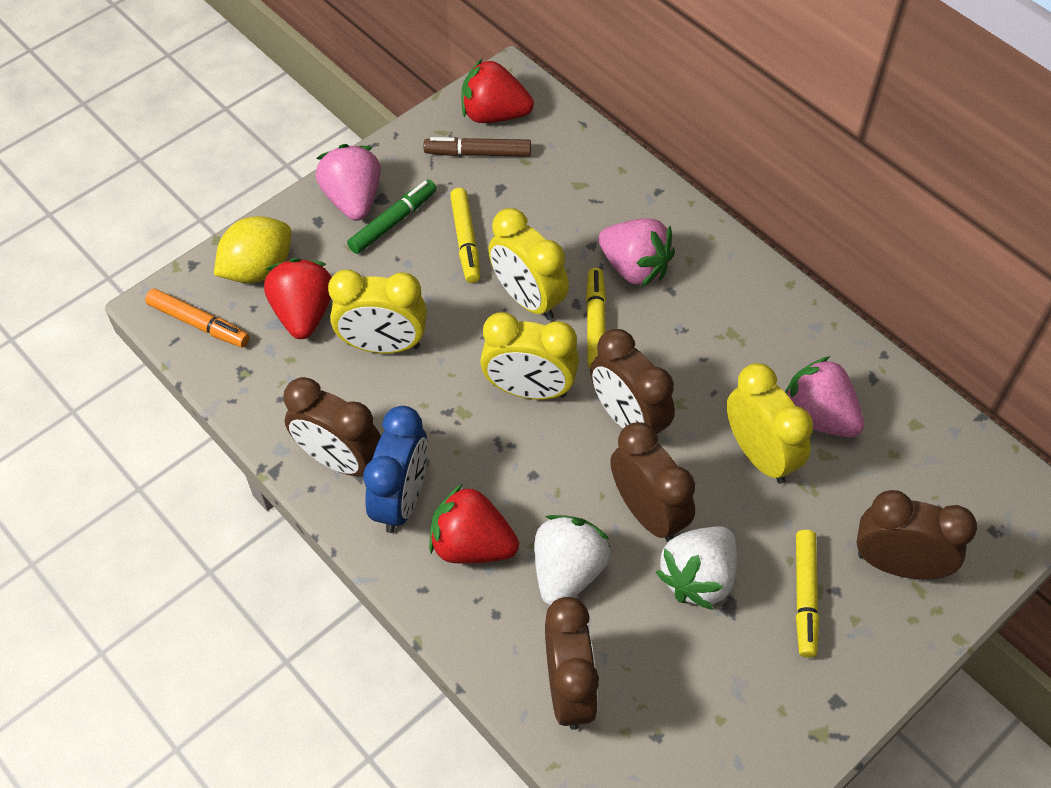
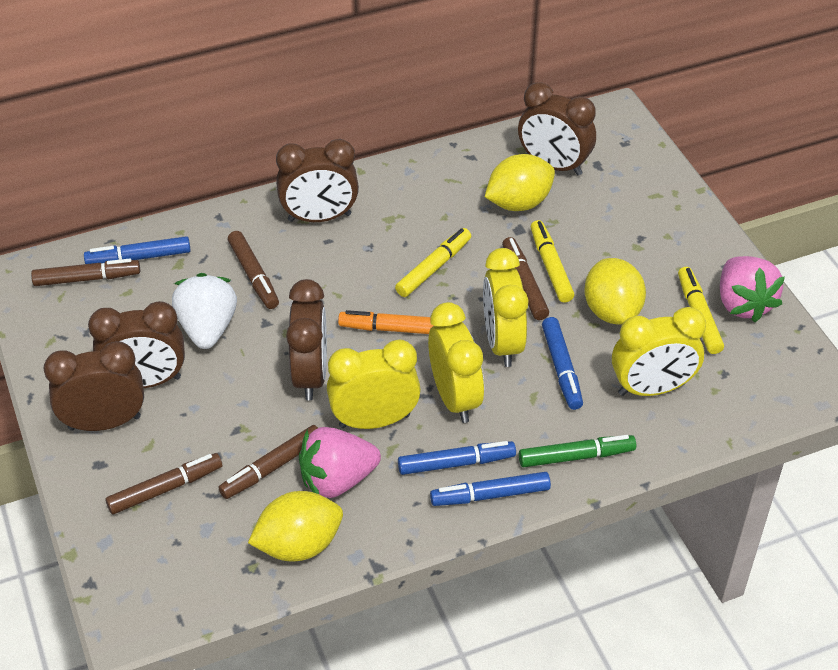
blue clock: 1 -> 0
blue marker: 0 -> 4
brown marker: 1 -> 5
pink strawberry: 3 -> 2
red strawberry: 3 -> 0
white strawberry: 2 -> 1
yellow lemon: 1 -> 3

